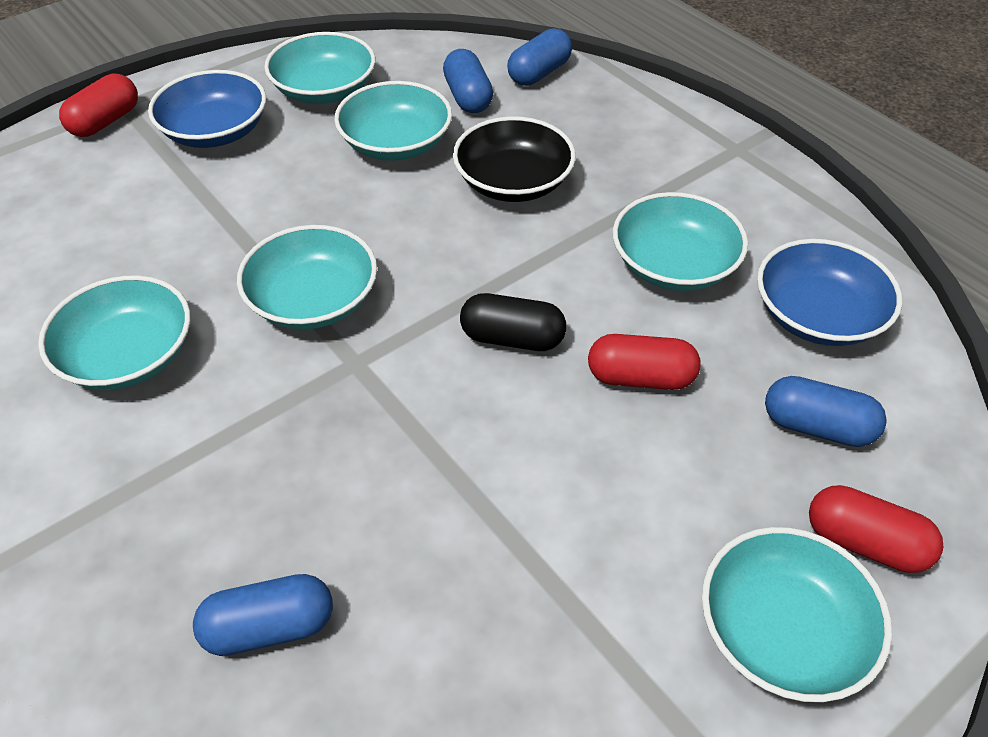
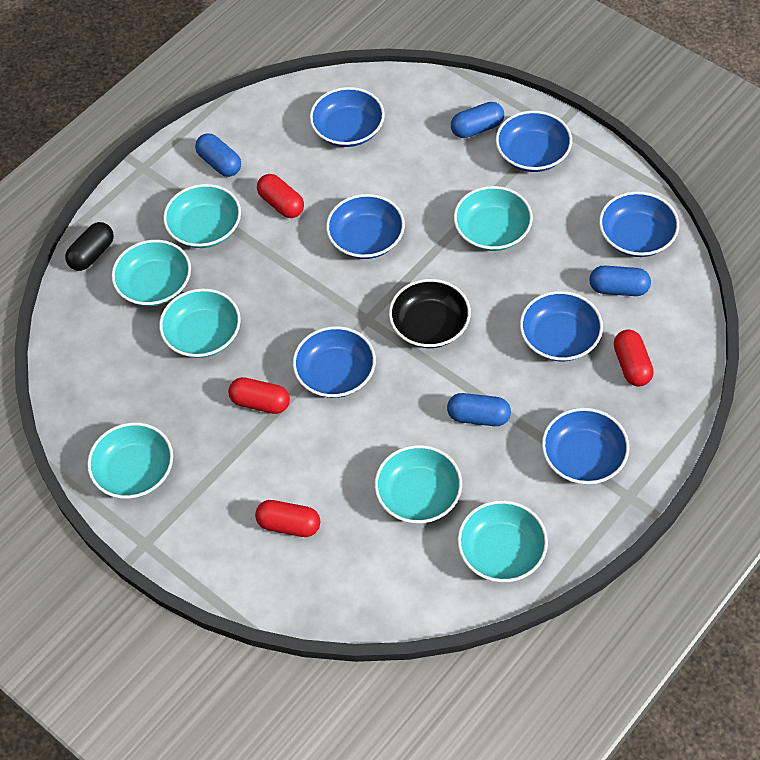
blue bowl: 2 -> 7
red capsule: 3 -> 4
turquoise bowl: 6 -> 7

